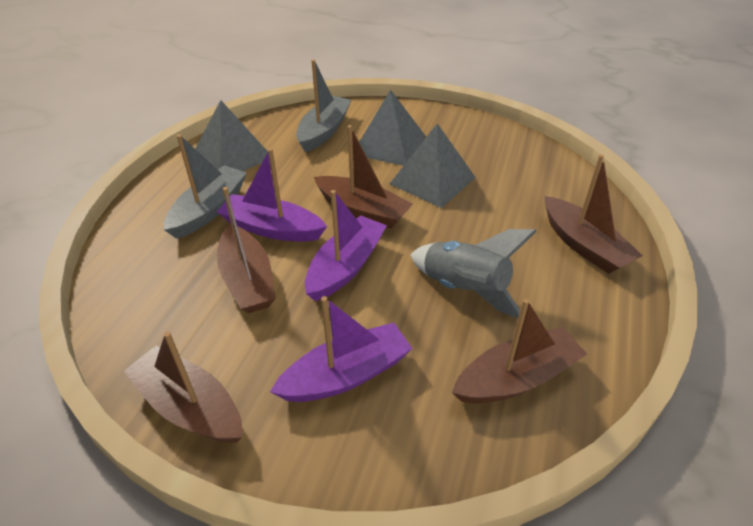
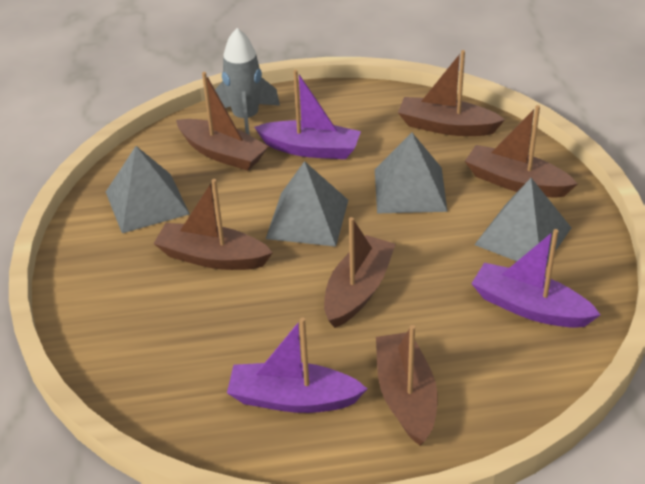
brown boat: 5 -> 6
grey boat: 2 -> 0
grey pyramid: 3 -> 4

